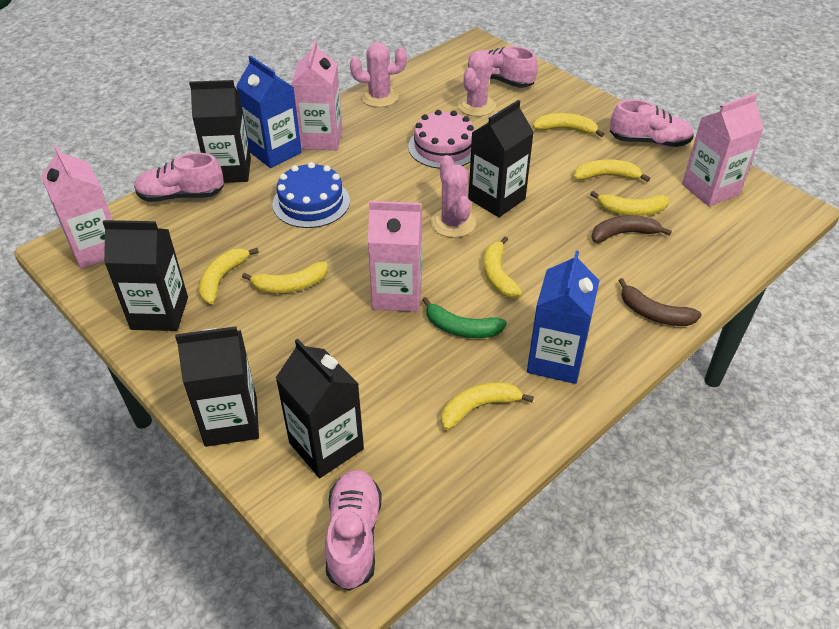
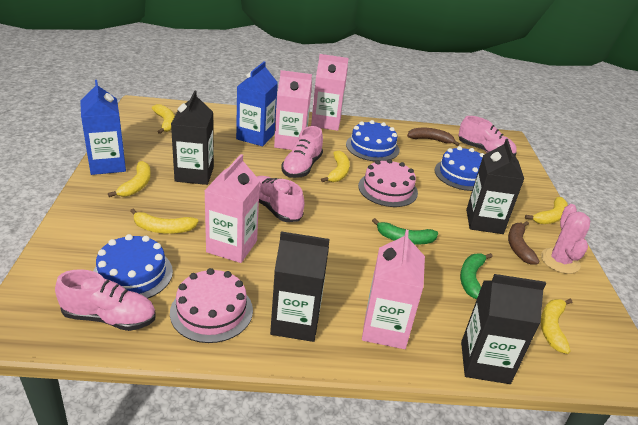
black carton: 5 -> 4
blue cake: 1 -> 3
green banana: 1 -> 2
pink cactus: 3 -> 1
pink cake: 1 -> 2
yellow banana: 7 -> 6

